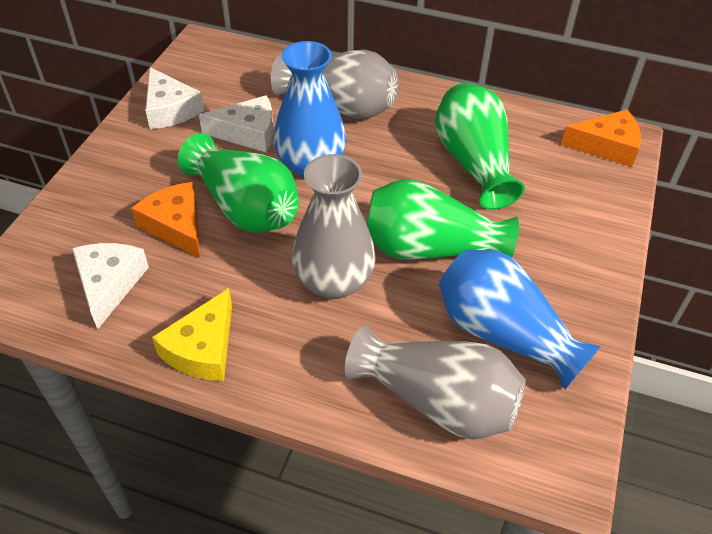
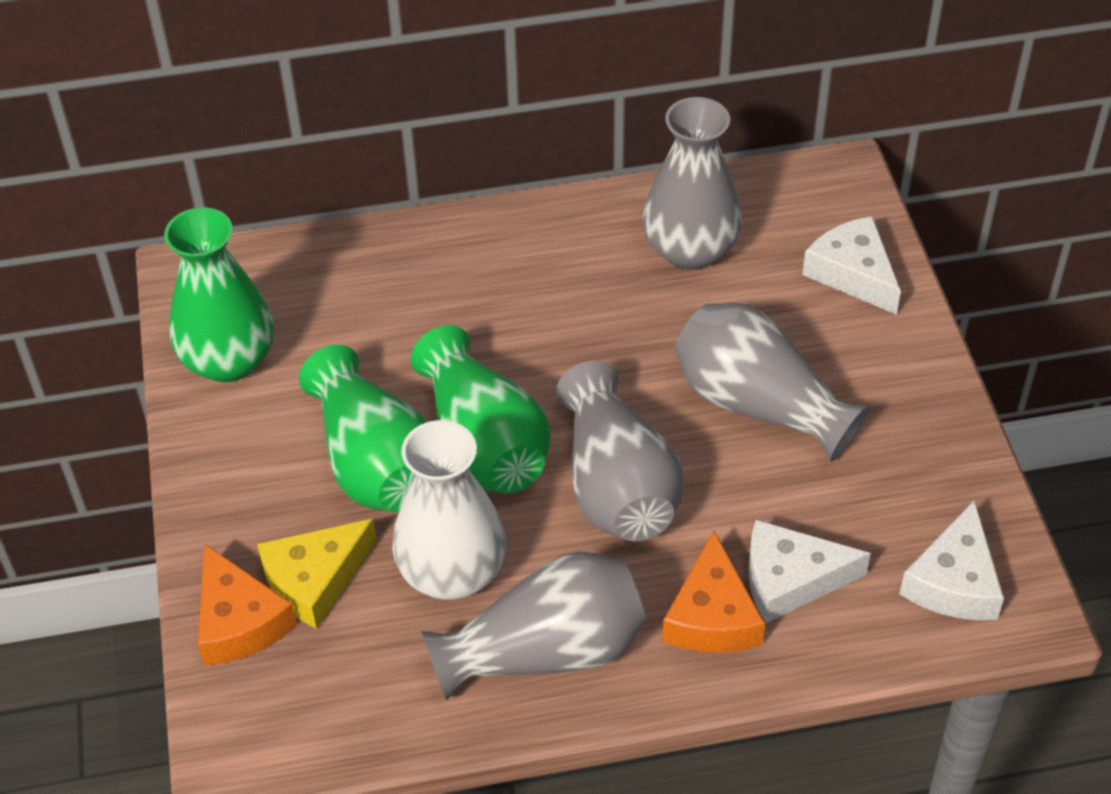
blue vase: 2 -> 0
grey vase: 3 -> 4
white vase: 0 -> 1

